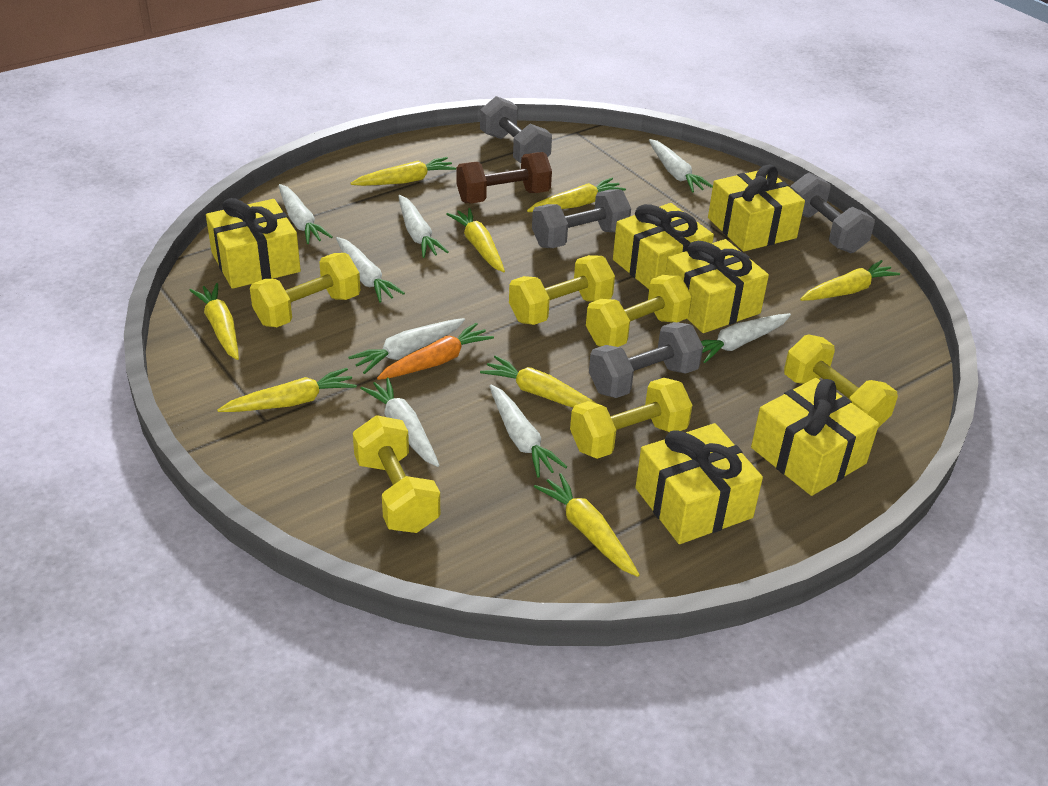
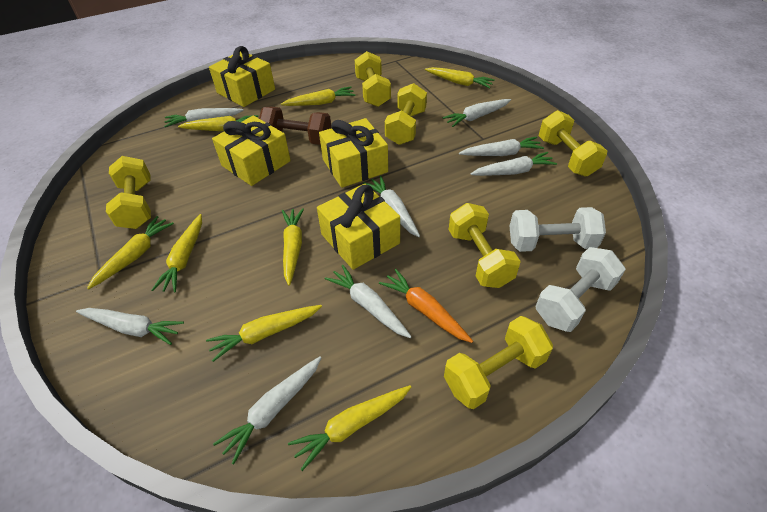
grey dumbbell: 4 -> 0
white dumbbell: 0 -> 2
yellow gift: 6 -> 4

